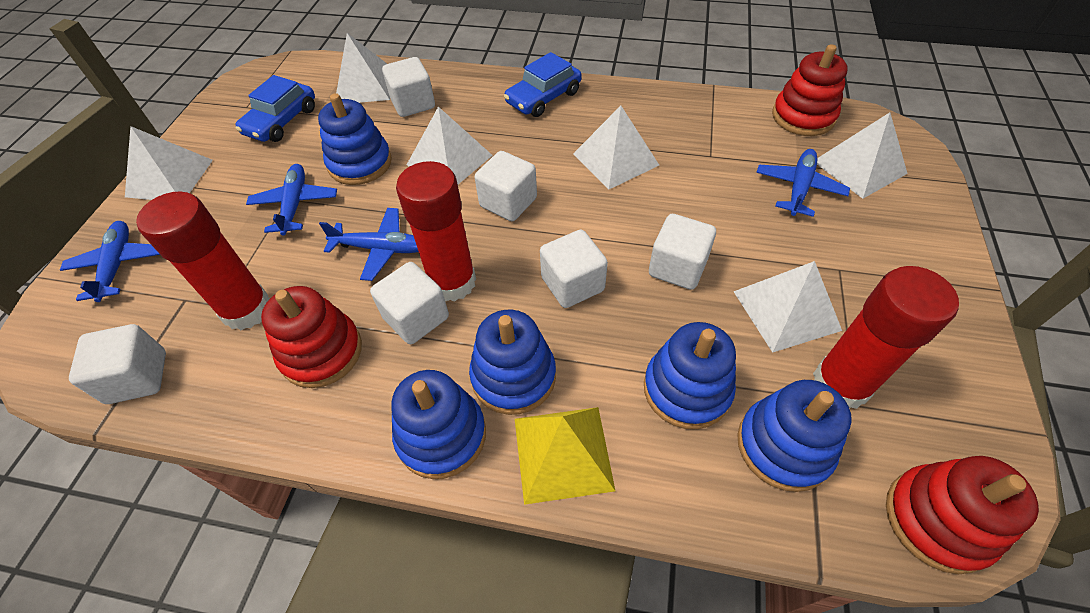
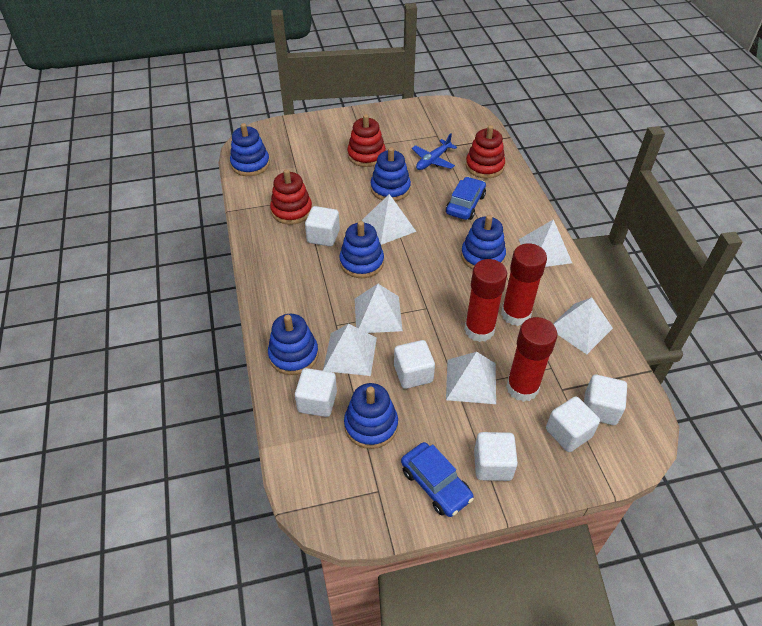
blue plane: 4 -> 1
blue stacking toy: 5 -> 6
yellow pyramid: 1 -> 0

